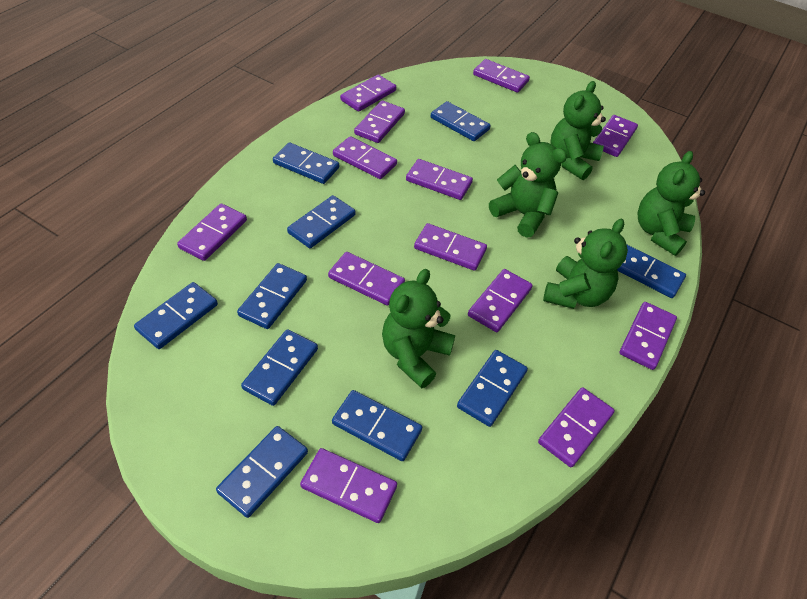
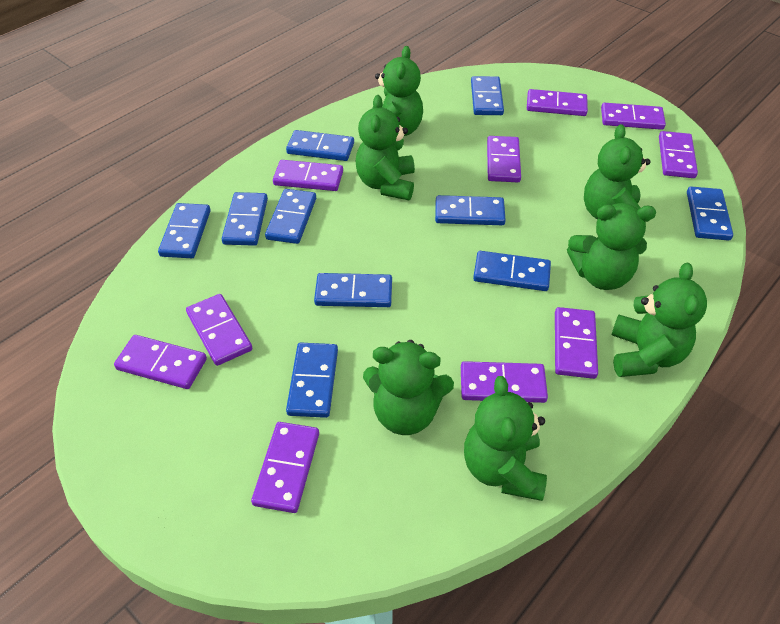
green teddy bear: 5 -> 7
purple domino: 13 -> 10

